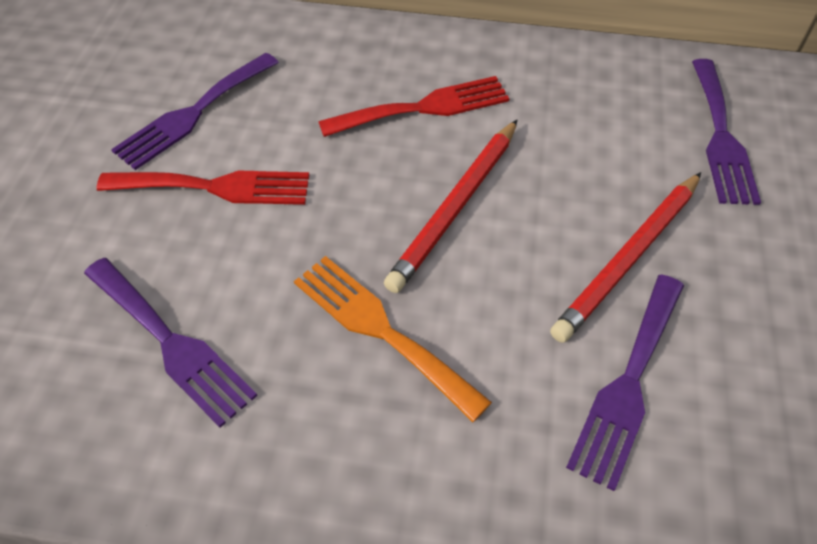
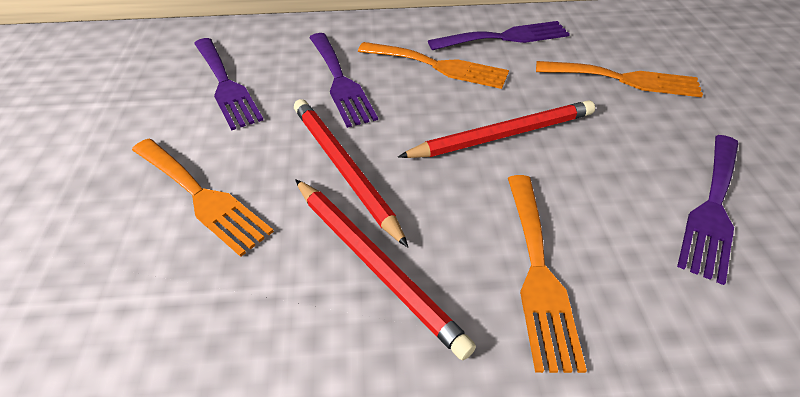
orange fork: 1 -> 4
red fork: 2 -> 0
red pencil: 2 -> 3

